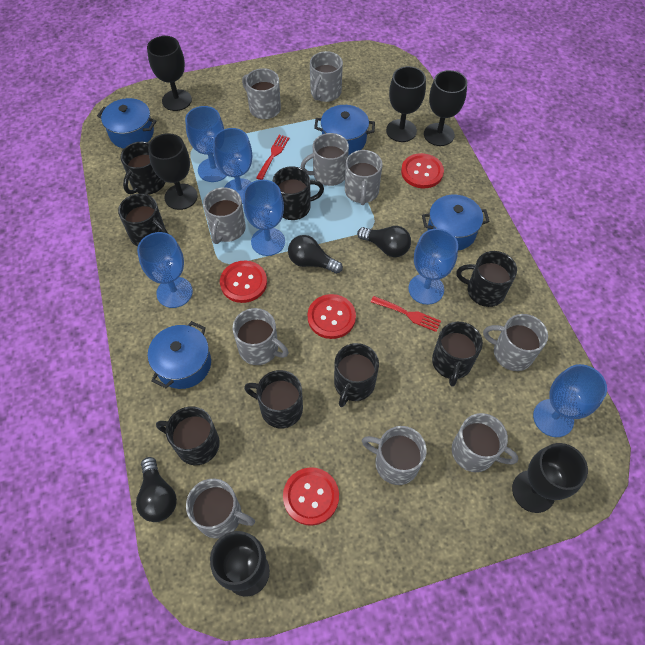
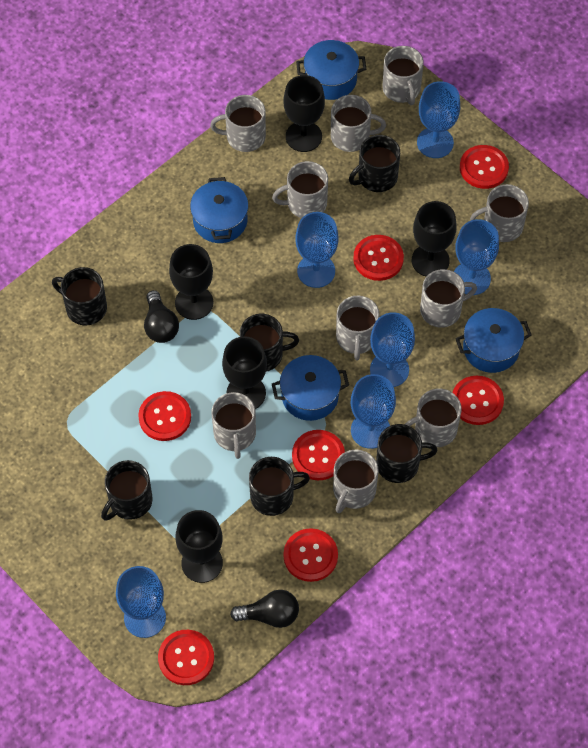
black goblet: 6 -> 5
black light bulb: 3 -> 2
black mug: 8 -> 6
red button: 4 -> 7
red fork: 2 -> 0

